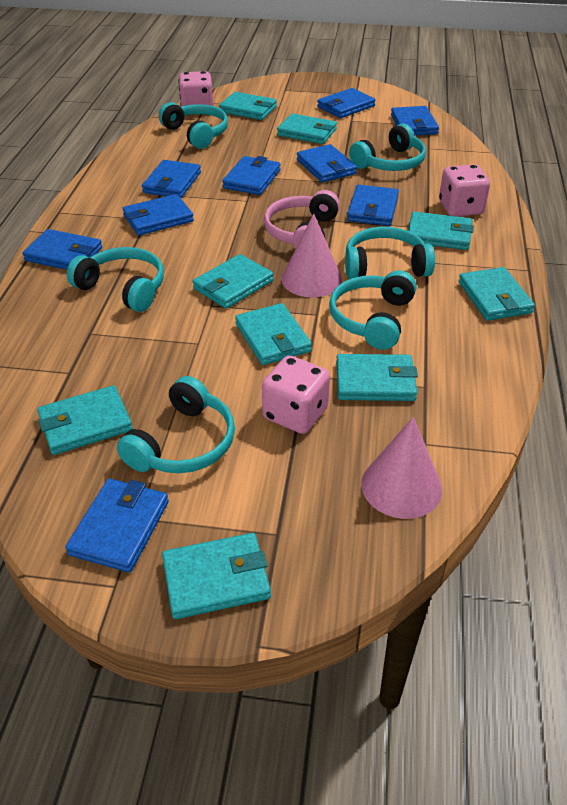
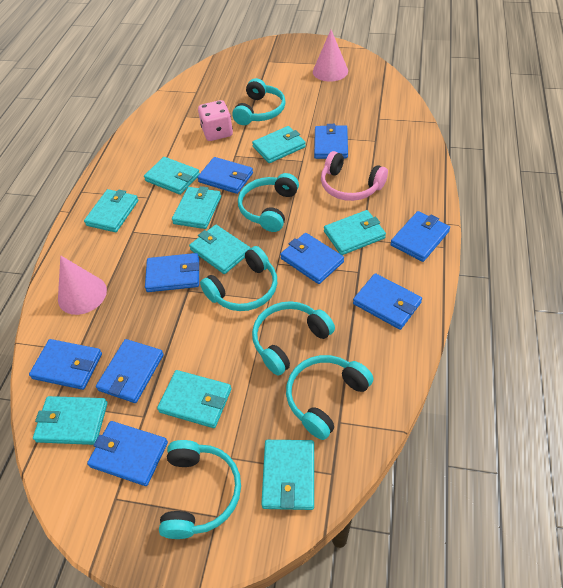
pink dice: 3 -> 1

